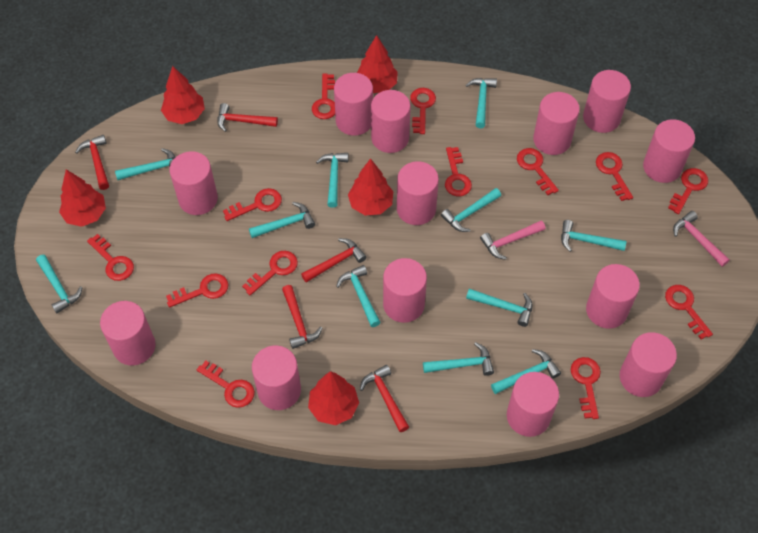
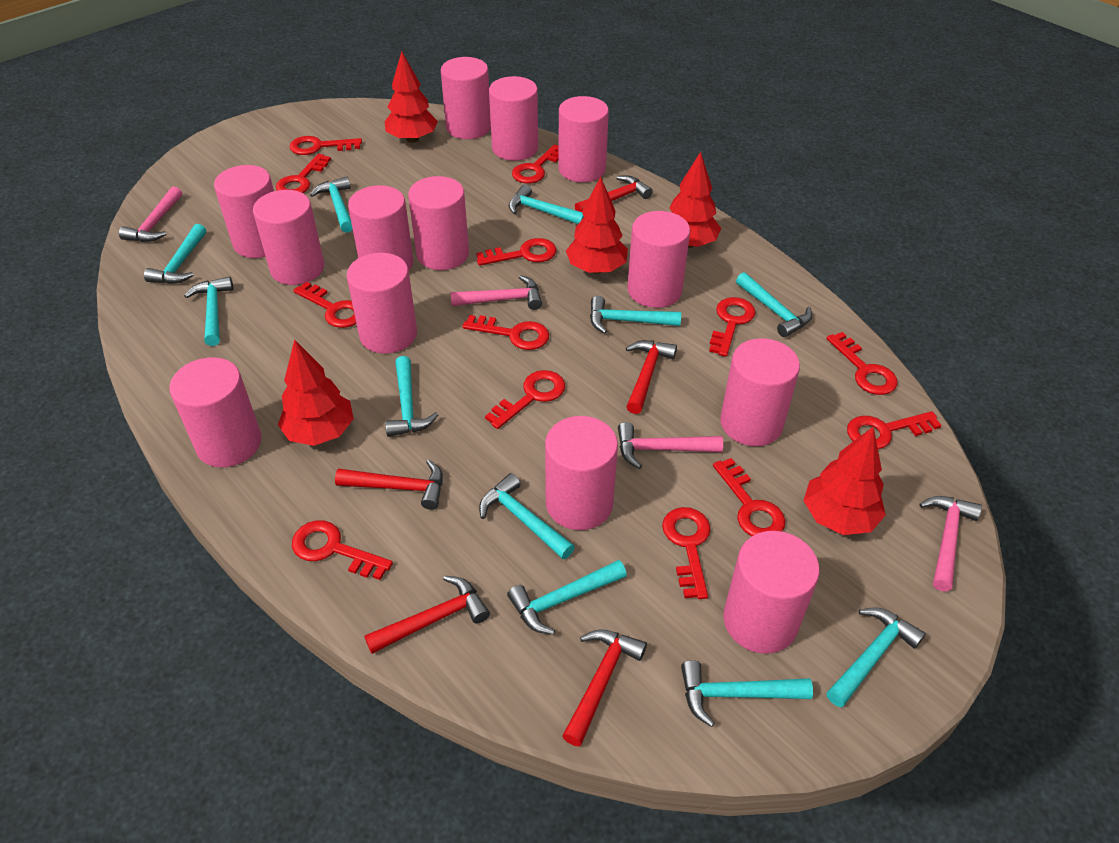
pink hammer: 2 -> 4

